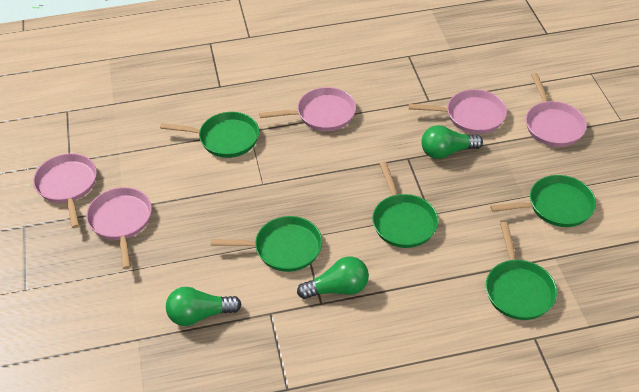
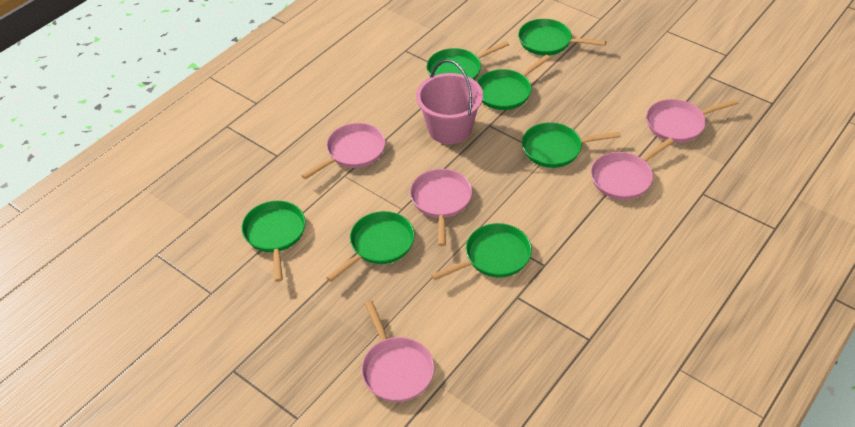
green light bulb: 3 -> 0
green pan: 5 -> 7
pink bucket: 0 -> 1

